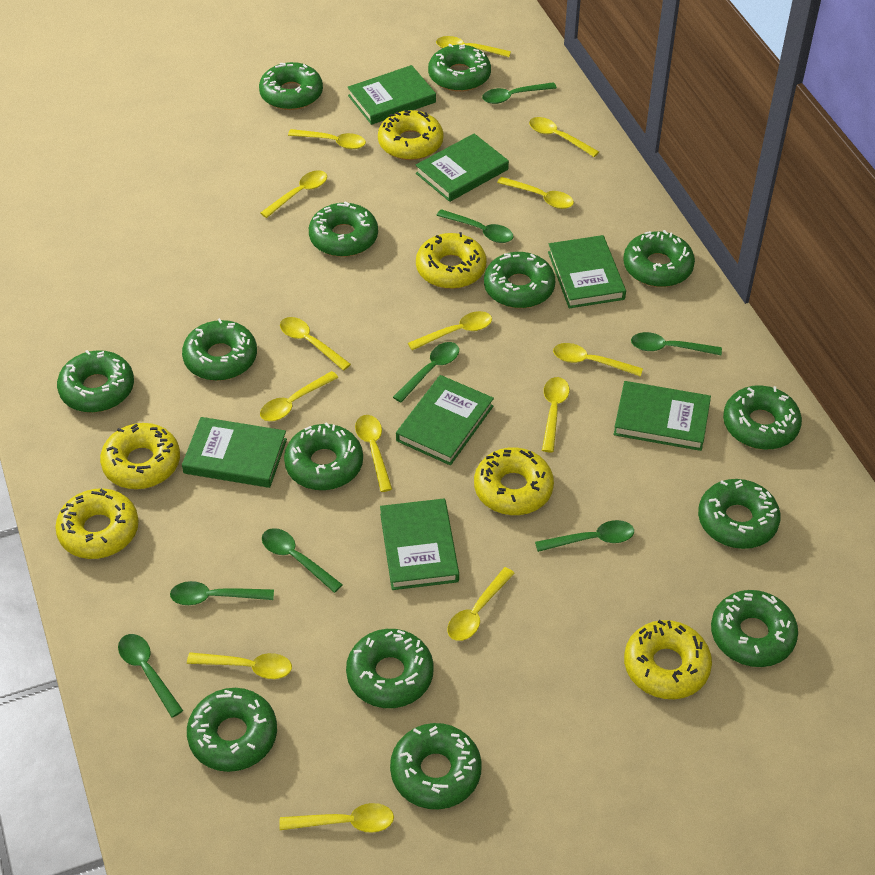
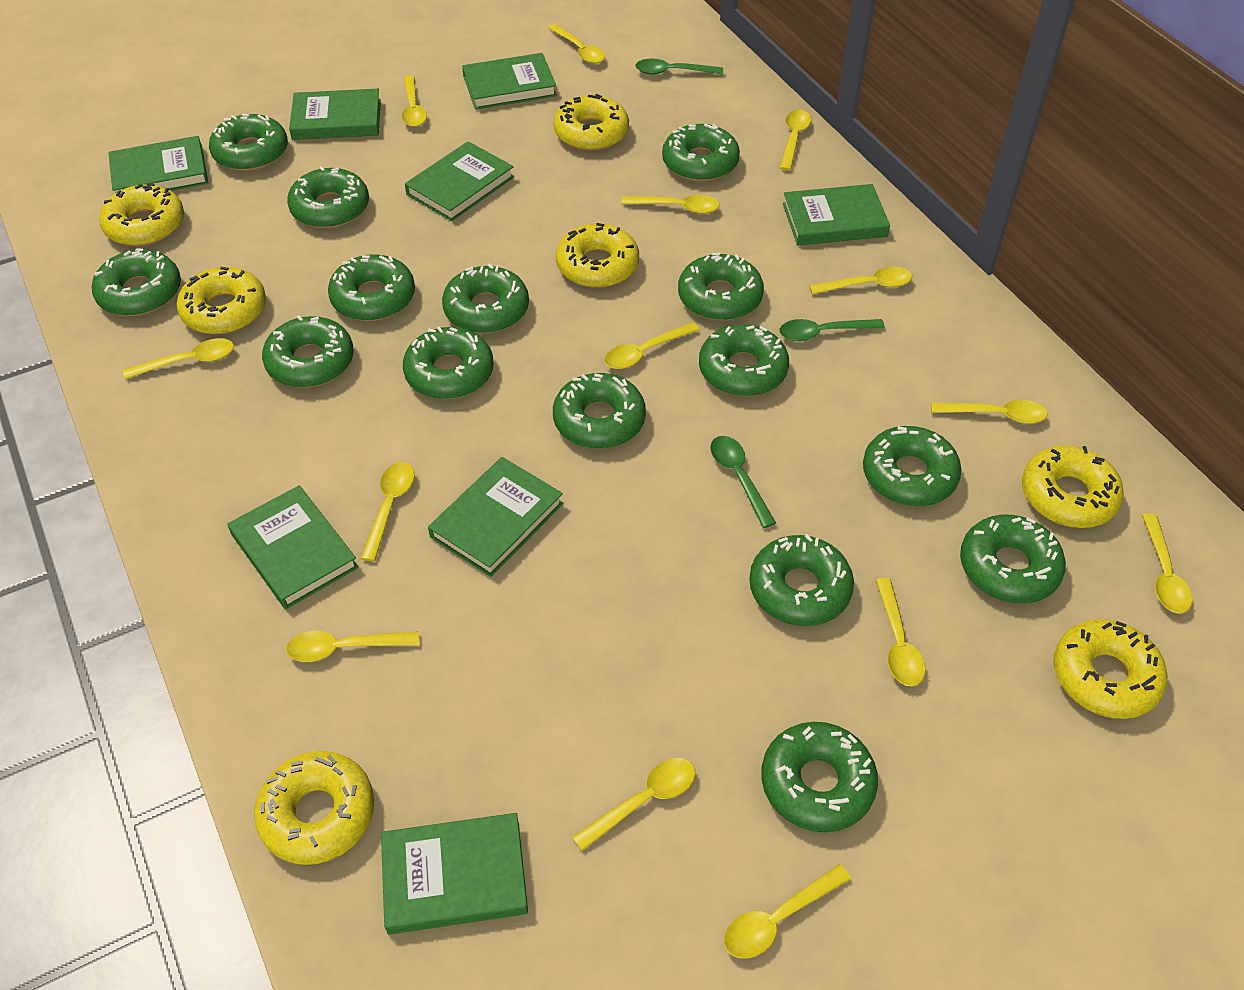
green book: 7 -> 8
green donut: 14 -> 15
green spoon: 8 -> 3
yellow donut: 6 -> 7

